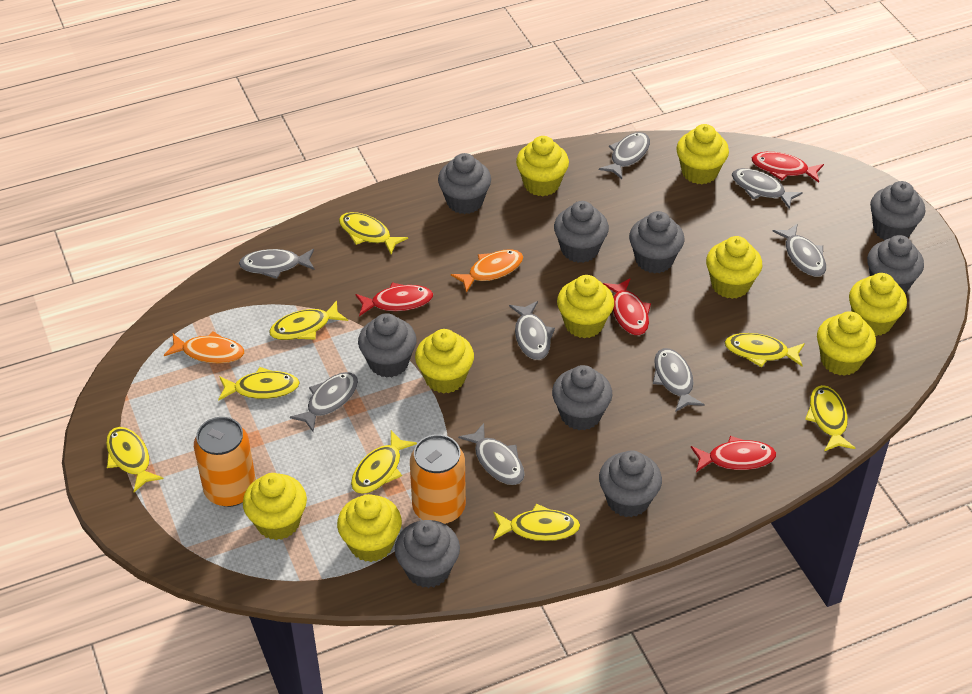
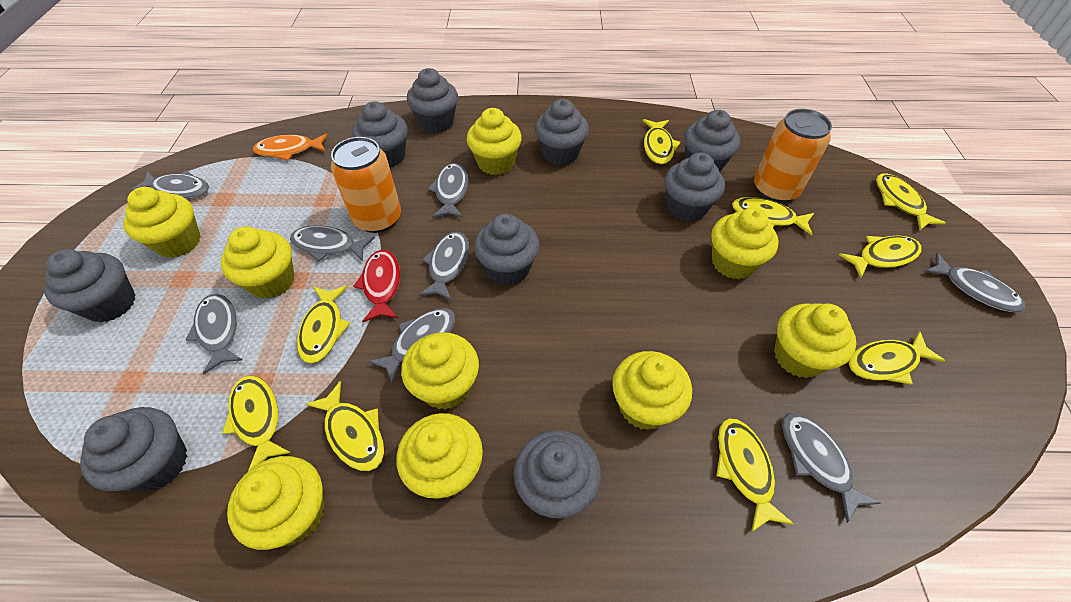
orange fish: 2 -> 1
red fish: 4 -> 1
yellow fish: 8 -> 9

